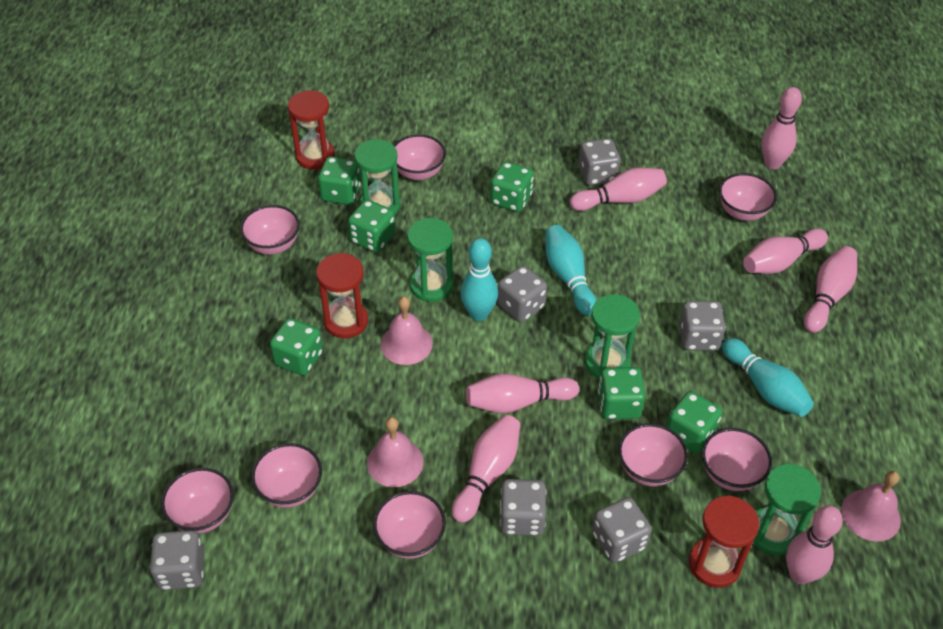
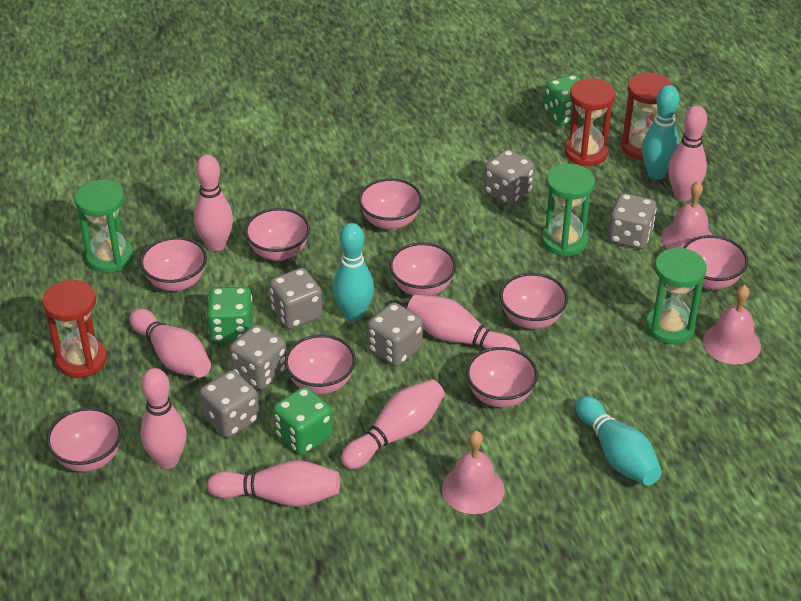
green dice: 6 -> 3
green hourglass: 4 -> 3
pink bowl: 8 -> 9

